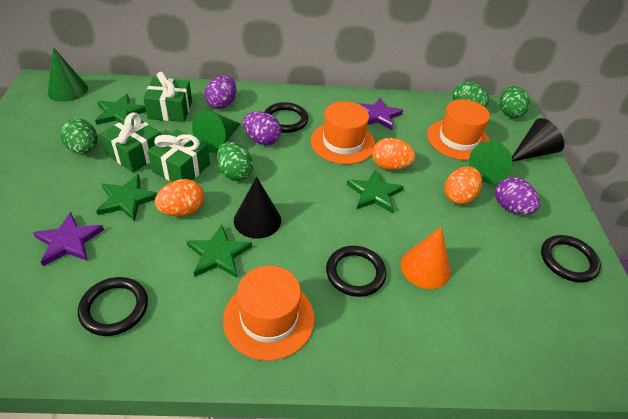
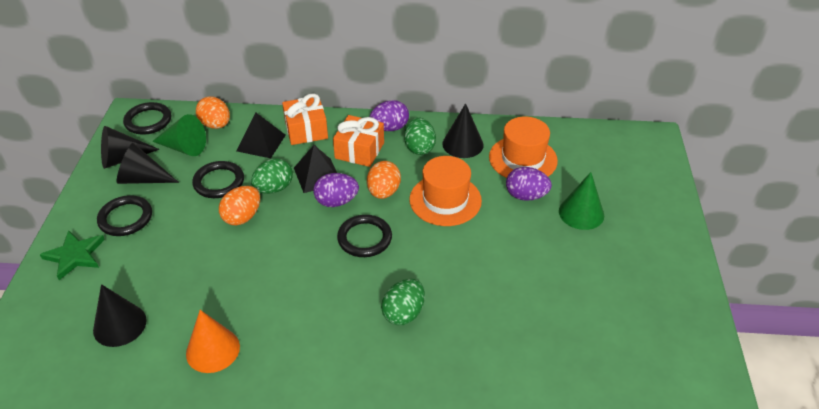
black cone: 2 -> 4
black pyramid: 0 -> 2
green cone: 3 -> 2
green egg: 4 -> 3
green gift: 3 -> 0
green star: 4 -> 1
orange gift: 0 -> 2
orange hat: 3 -> 2
purple star: 2 -> 0

